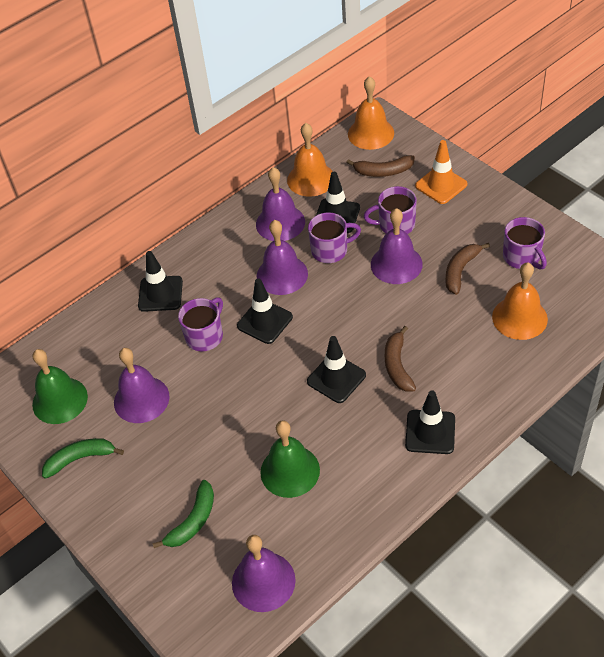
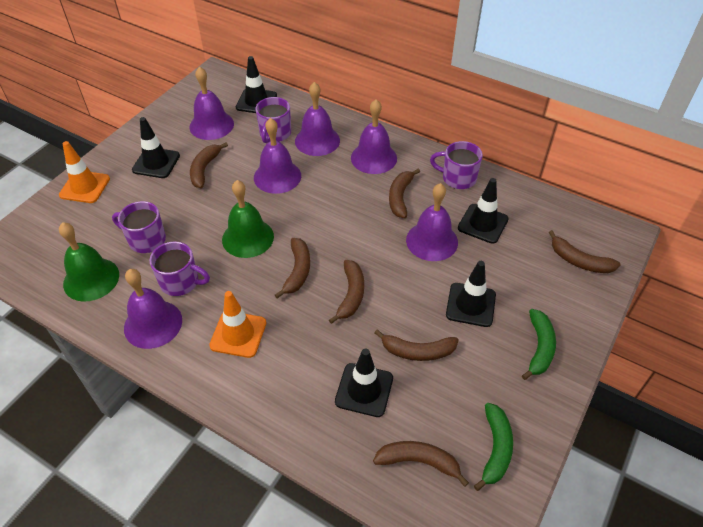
brown banana: 3 -> 7
orange bell: 3 -> 0
orange traffic cone: 1 -> 2
purple bell: 5 -> 6

